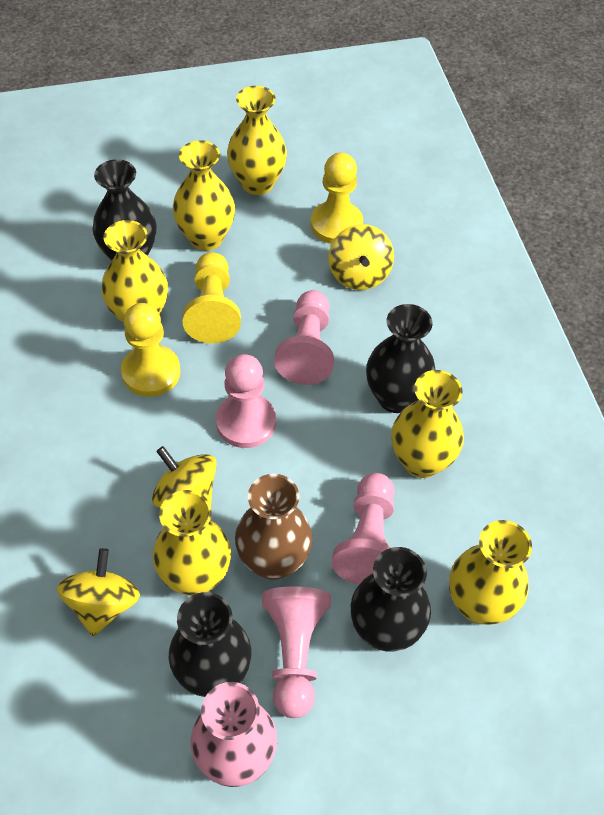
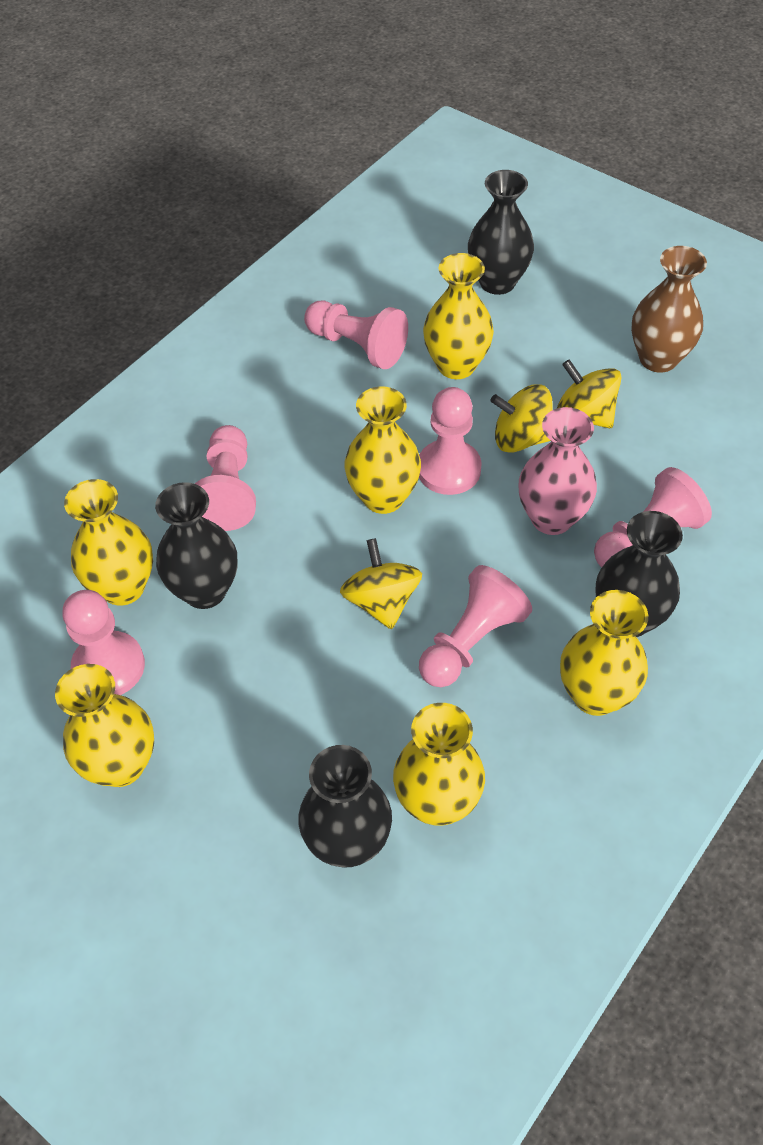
pink pawn: 4 -> 6
yellow pawn: 3 -> 0

